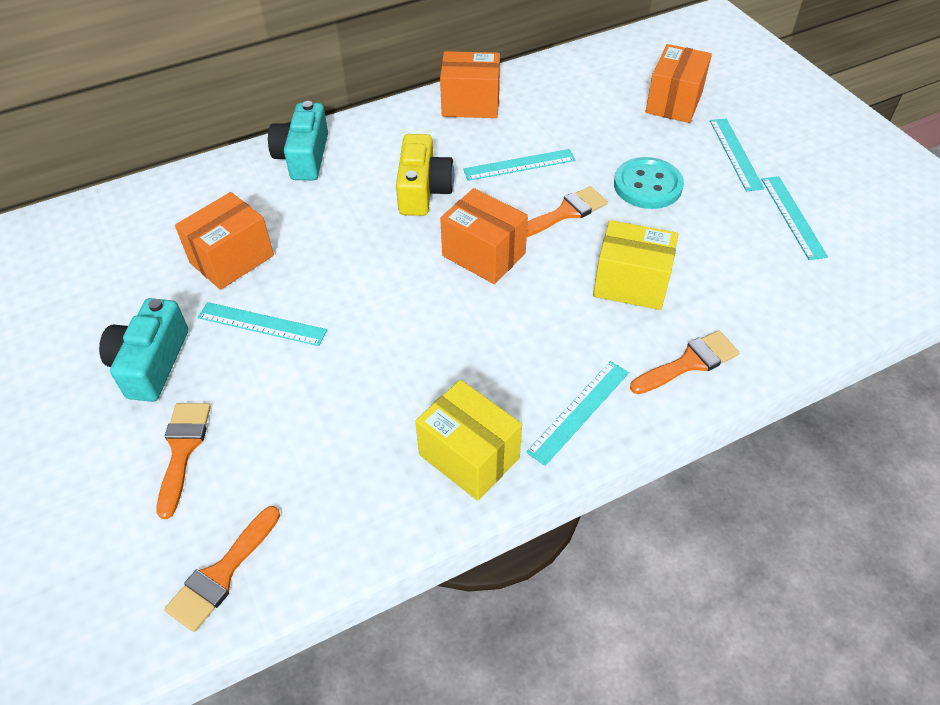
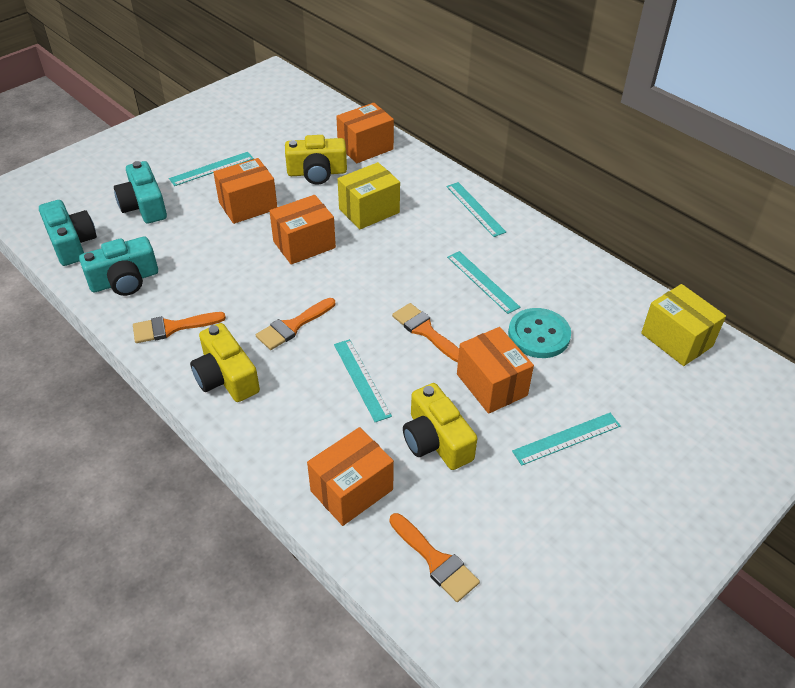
orange box: 4 -> 5
turquoise camera: 2 -> 3
yellow camera: 1 -> 3

